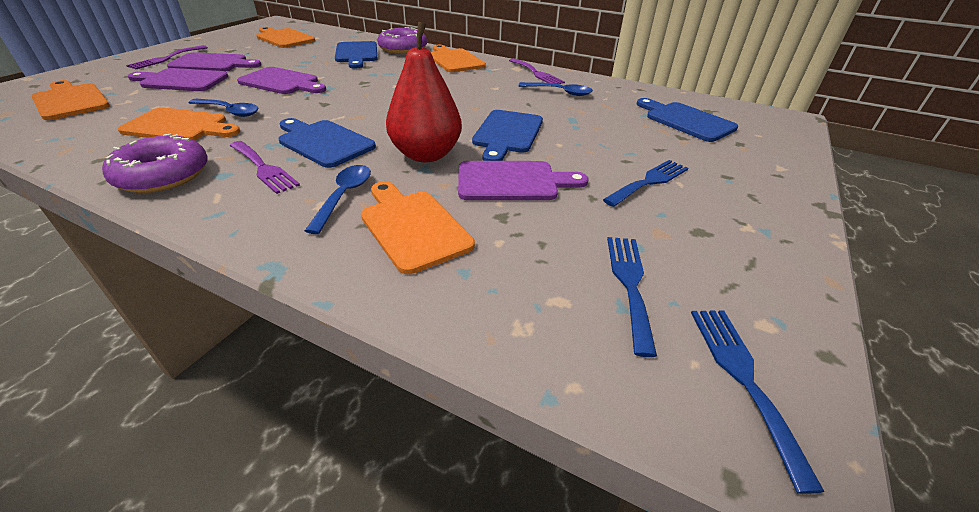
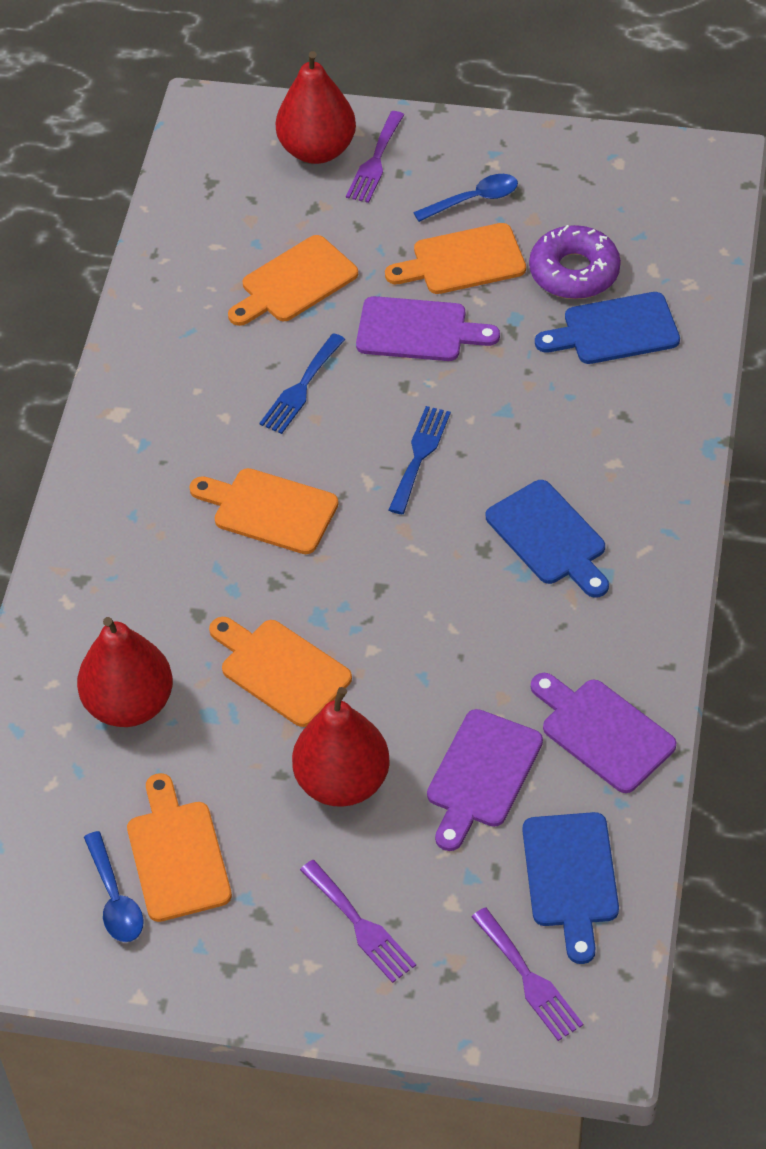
blue cutting board: 4 -> 3
blue fork: 3 -> 2
blue spoon: 3 -> 2
purple cutting board: 4 -> 3
purple donut: 2 -> 1
red pear: 1 -> 3

